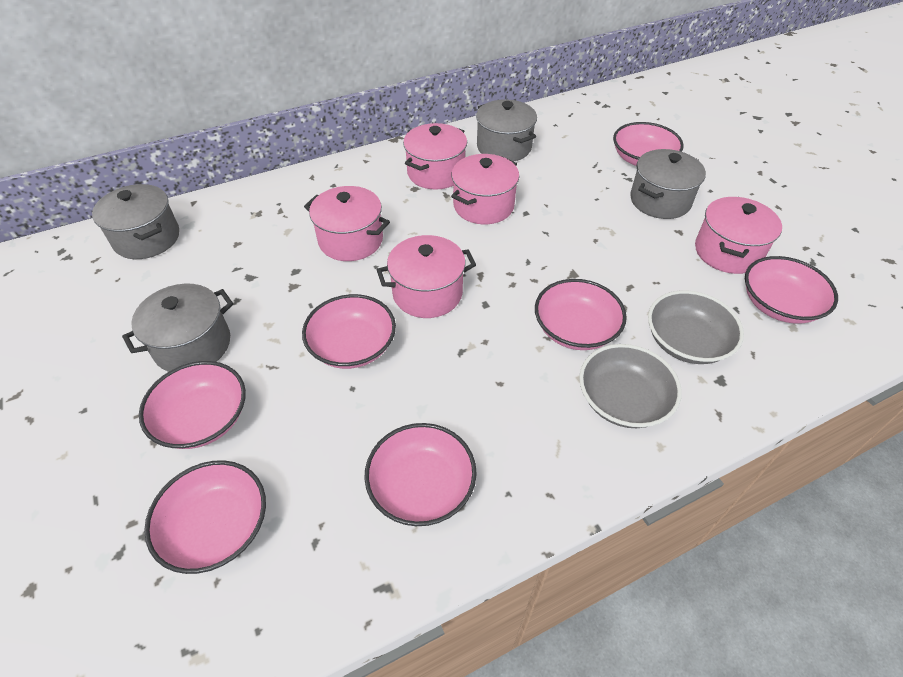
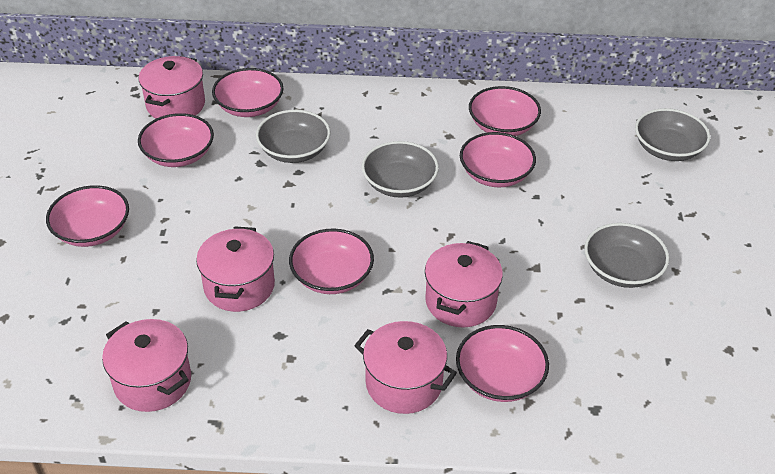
grey bowl: 2 -> 4
grey pot: 4 -> 0

